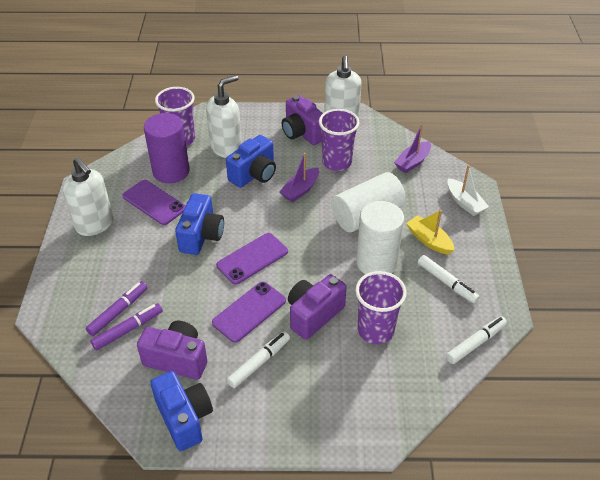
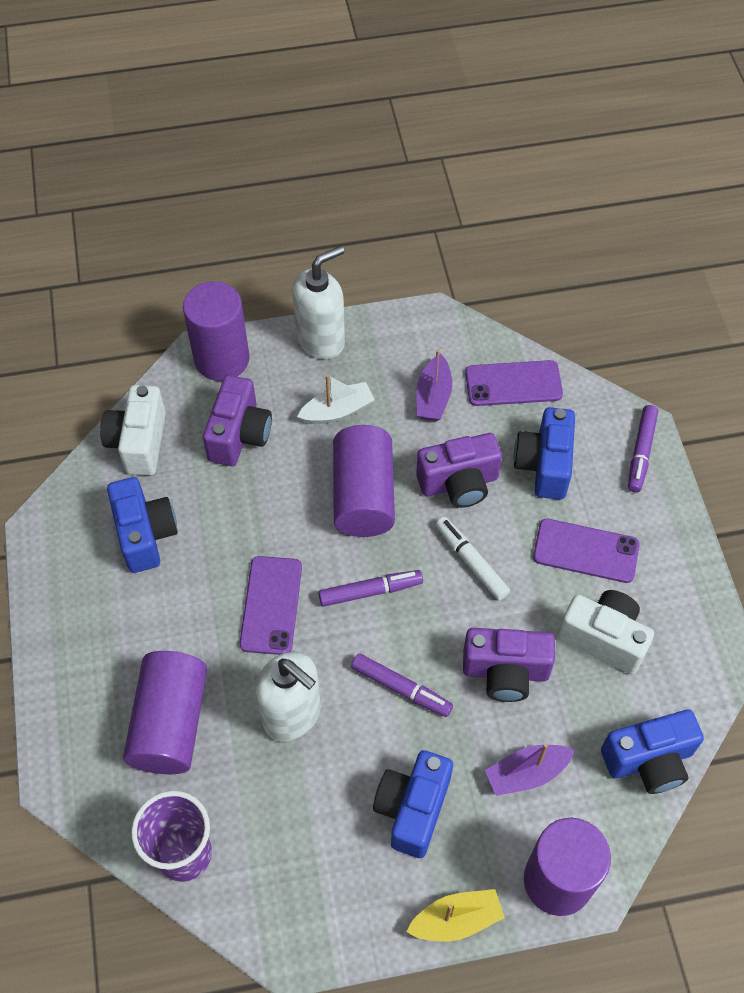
blue camera: 3 -> 4
purple cup: 3 -> 1
purple cylinder: 1 -> 4
purple marker: 2 -> 3
white camera: 0 -> 2
white cylinder: 2 -> 0
white marker: 3 -> 1
white soap dispenser: 3 -> 2

